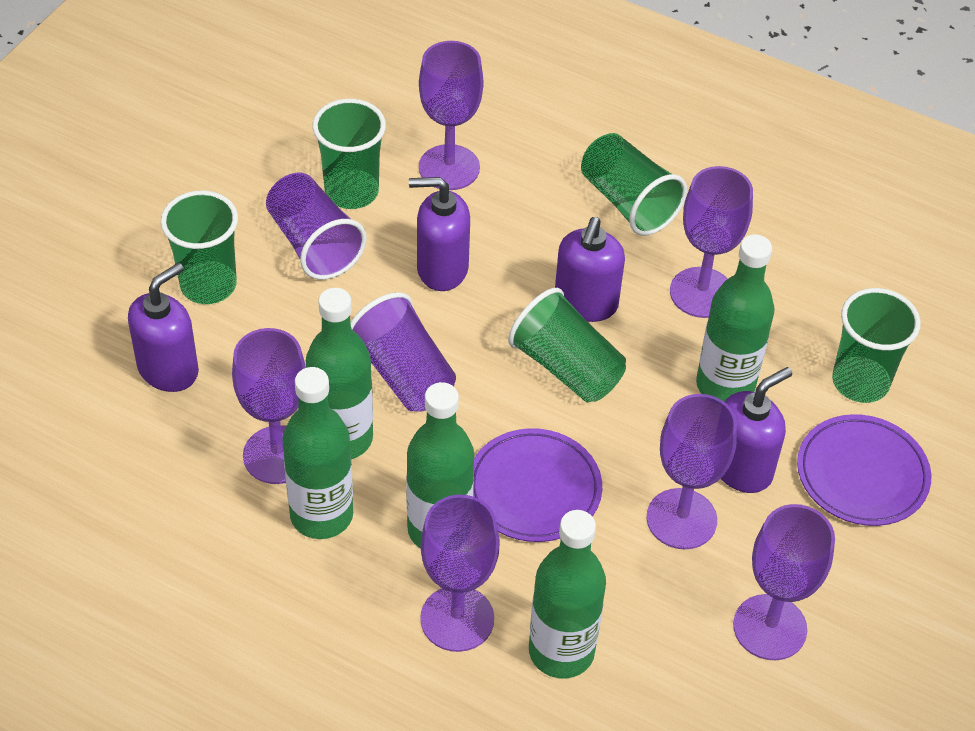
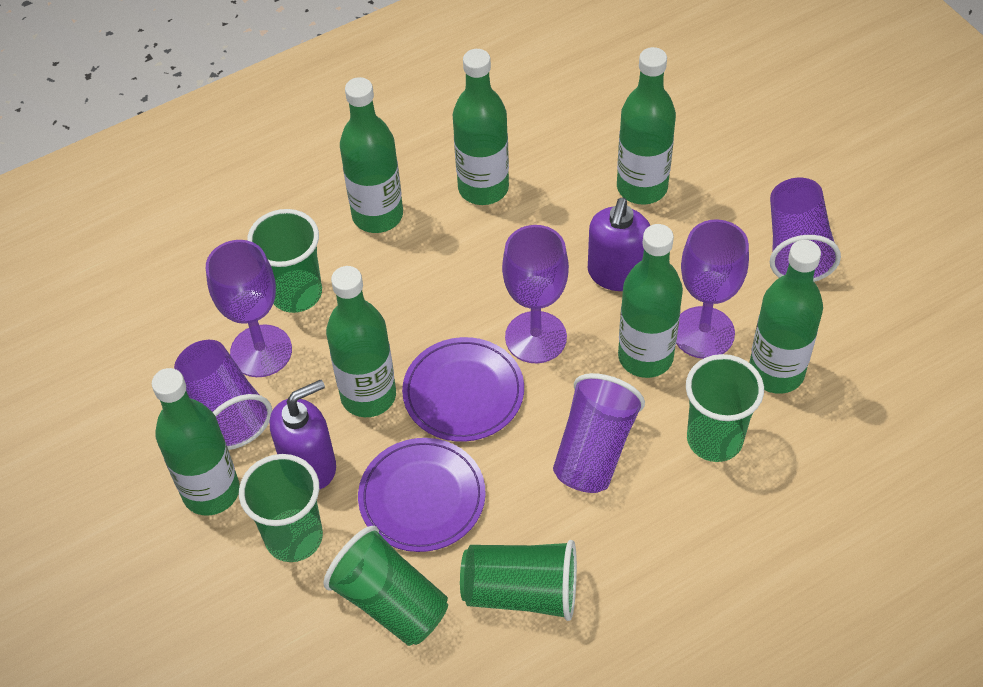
green bottle: 5 -> 7
purple cup: 2 -> 3
purple goblet: 6 -> 3
purple soap dispenser: 4 -> 2

